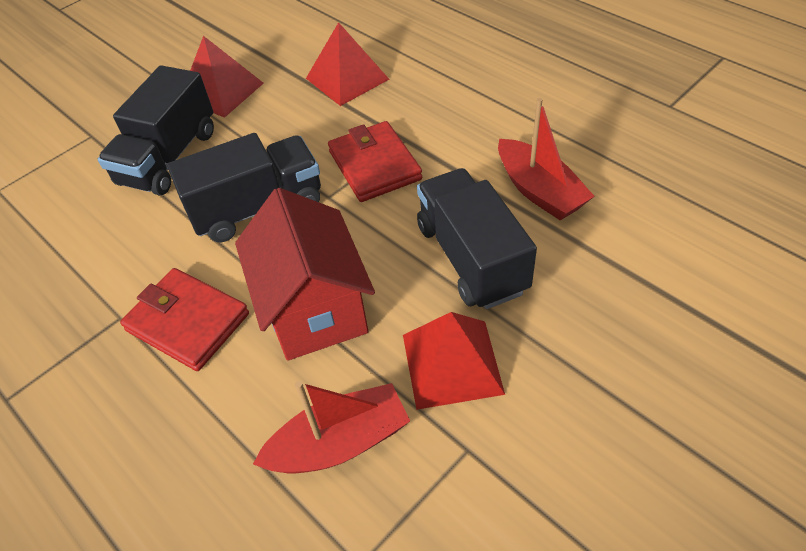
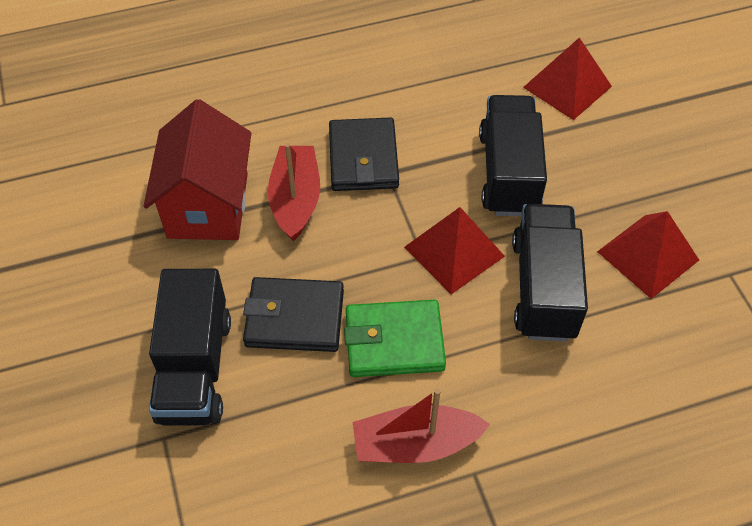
black wallet: 0 -> 2
green wallet: 0 -> 1
red wallet: 2 -> 0

